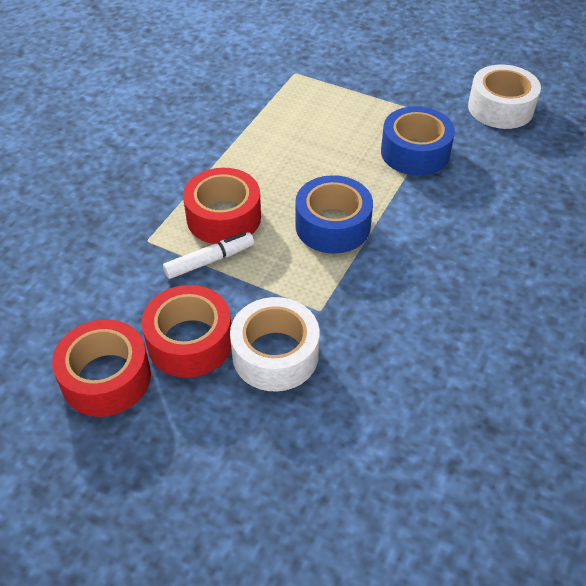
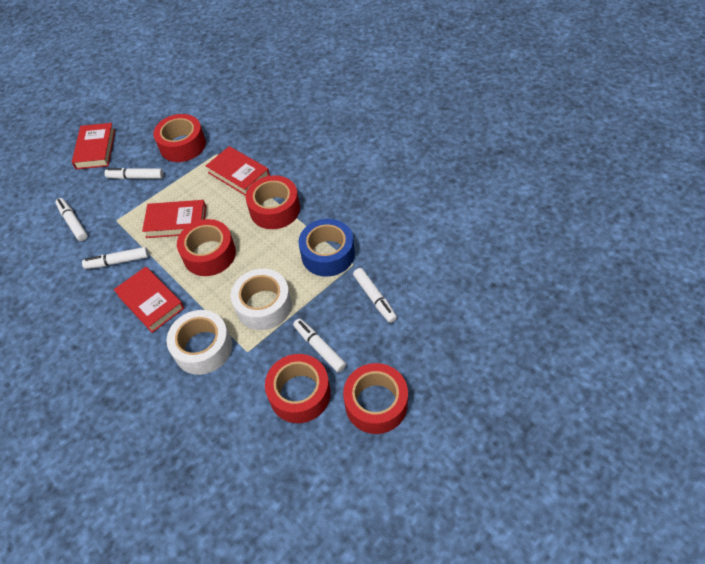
blue tape: 2 -> 1
red book: 0 -> 4
red tape: 3 -> 5
white marker: 1 -> 5

